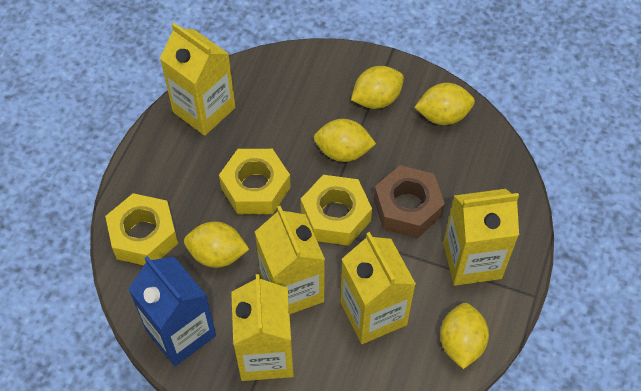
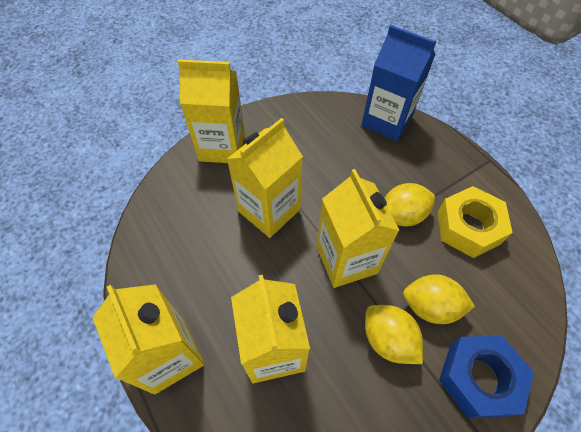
blue nut: 0 -> 1
brown nut: 1 -> 0
yellow lemon: 5 -> 3
yellow nut: 3 -> 1

